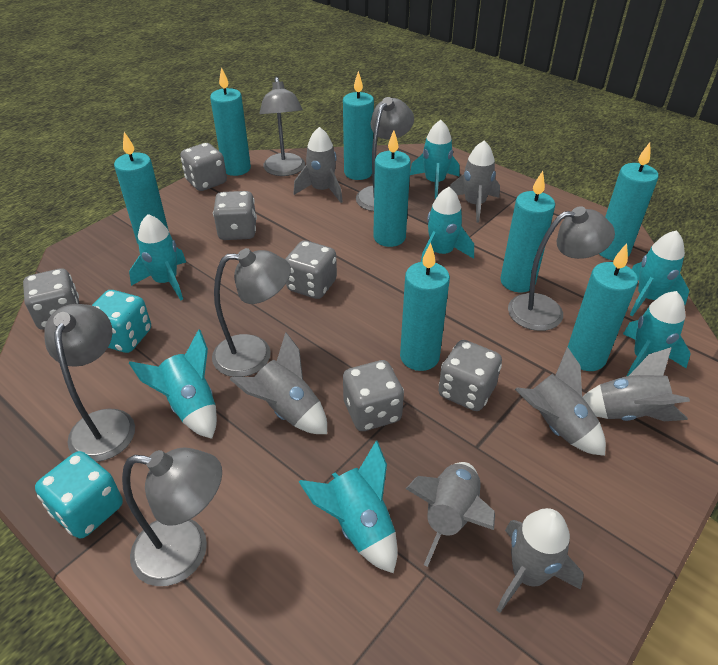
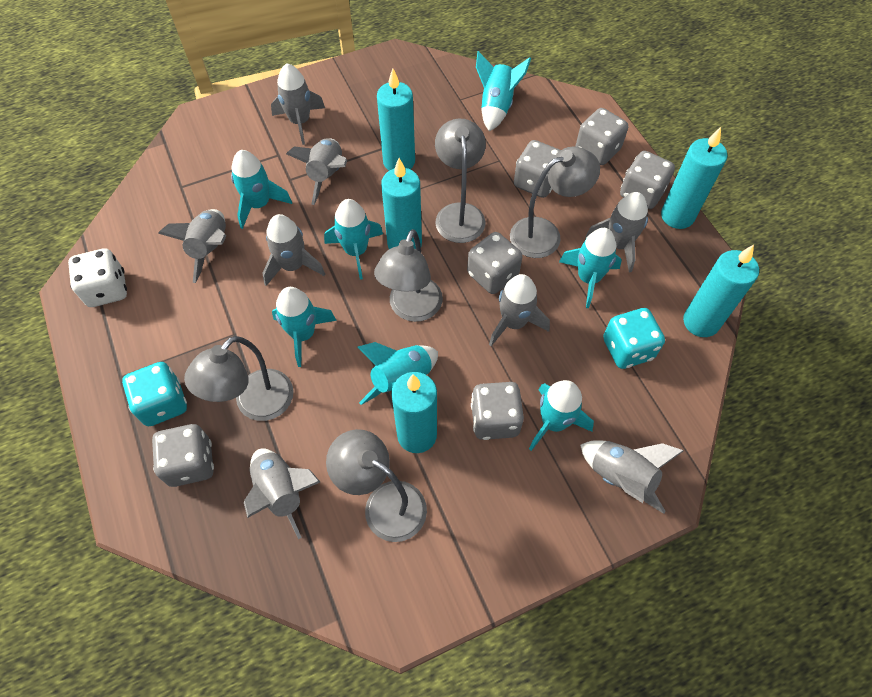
grey lamp: 6 -> 5
grey rocket: 7 -> 8
turquoise candle: 8 -> 5
white dice: 0 -> 1

